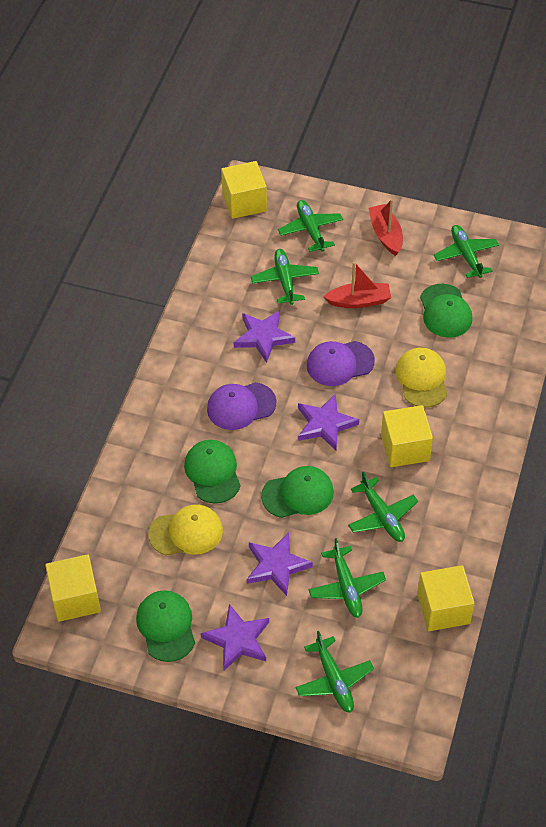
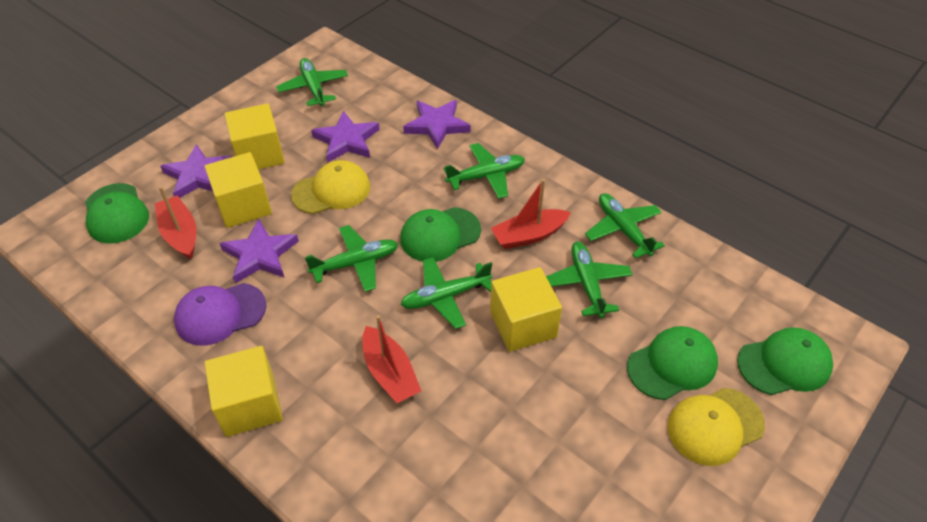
purple cap: 2 -> 1
red boat: 2 -> 3

